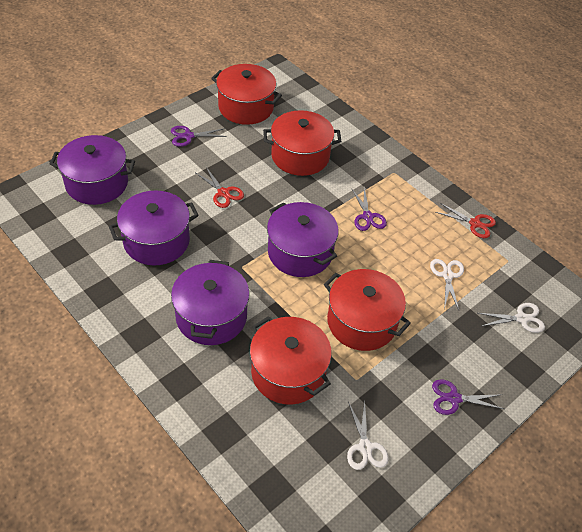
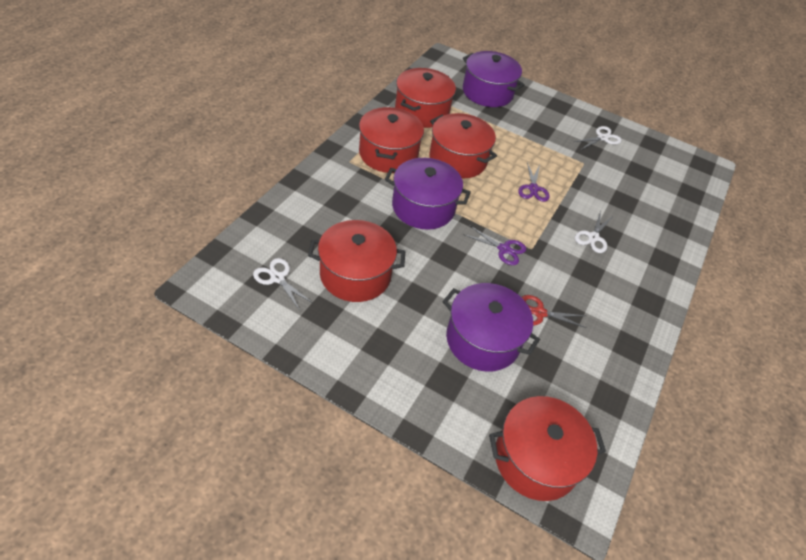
purple pot: 4 -> 3
purple scissors: 3 -> 2
red pot: 4 -> 5
red scissors: 2 -> 1

